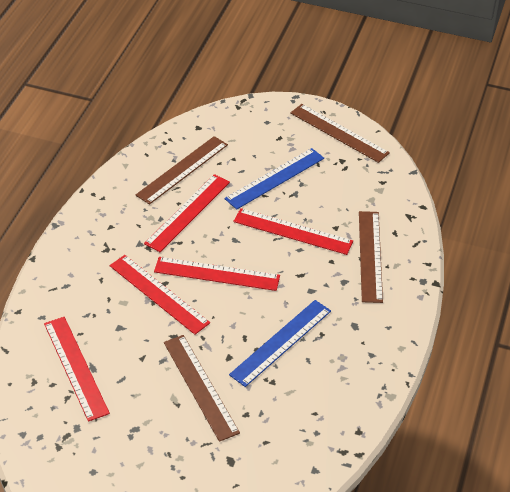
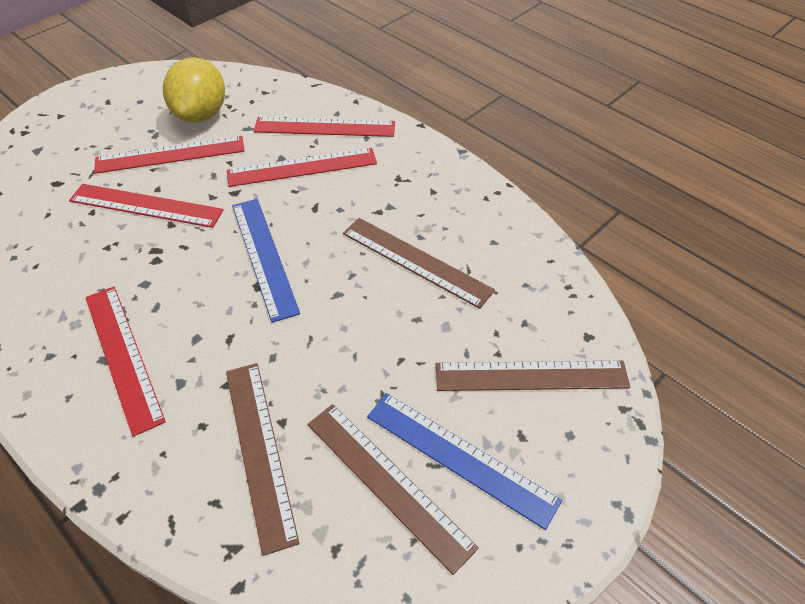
yellow lemon: 0 -> 1

